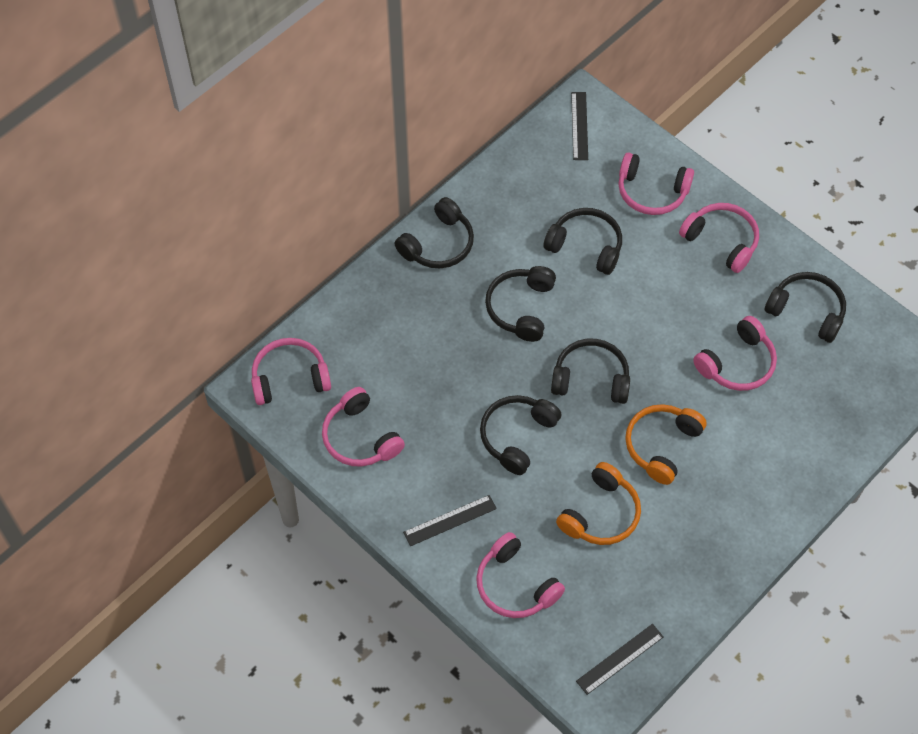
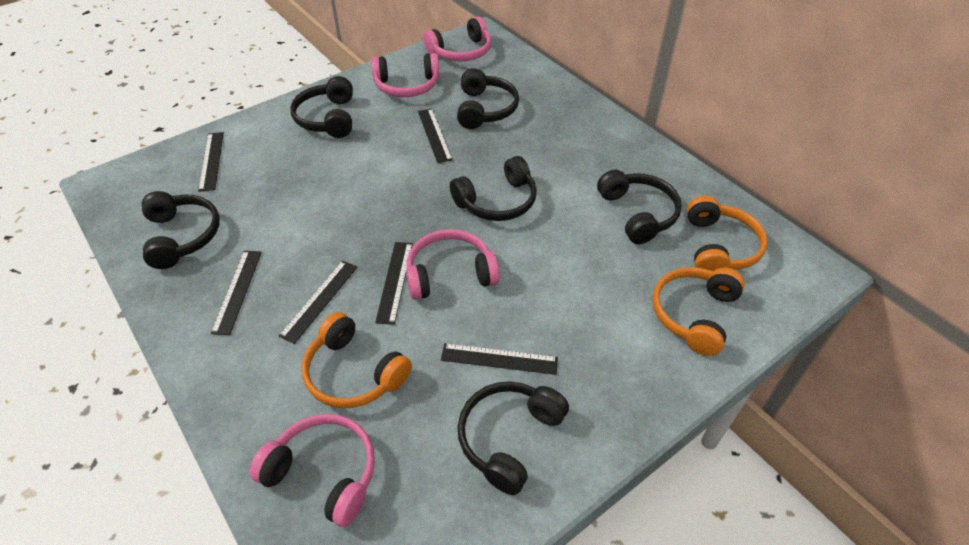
black ruler: 3 -> 6
orange headphones: 2 -> 3
pink headphones: 6 -> 4

